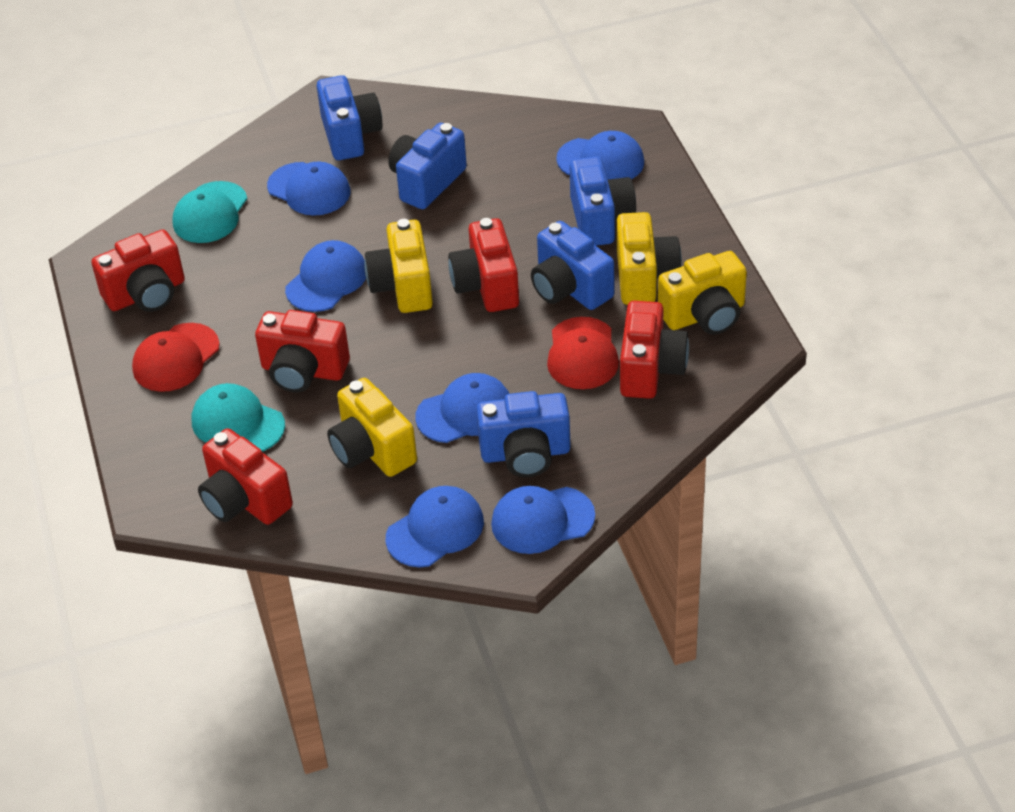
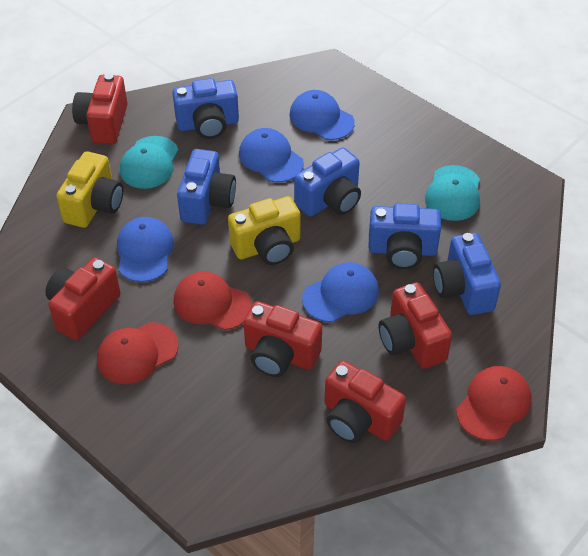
blue cap: 6 -> 4
red cap: 2 -> 3
yellow camera: 4 -> 2

